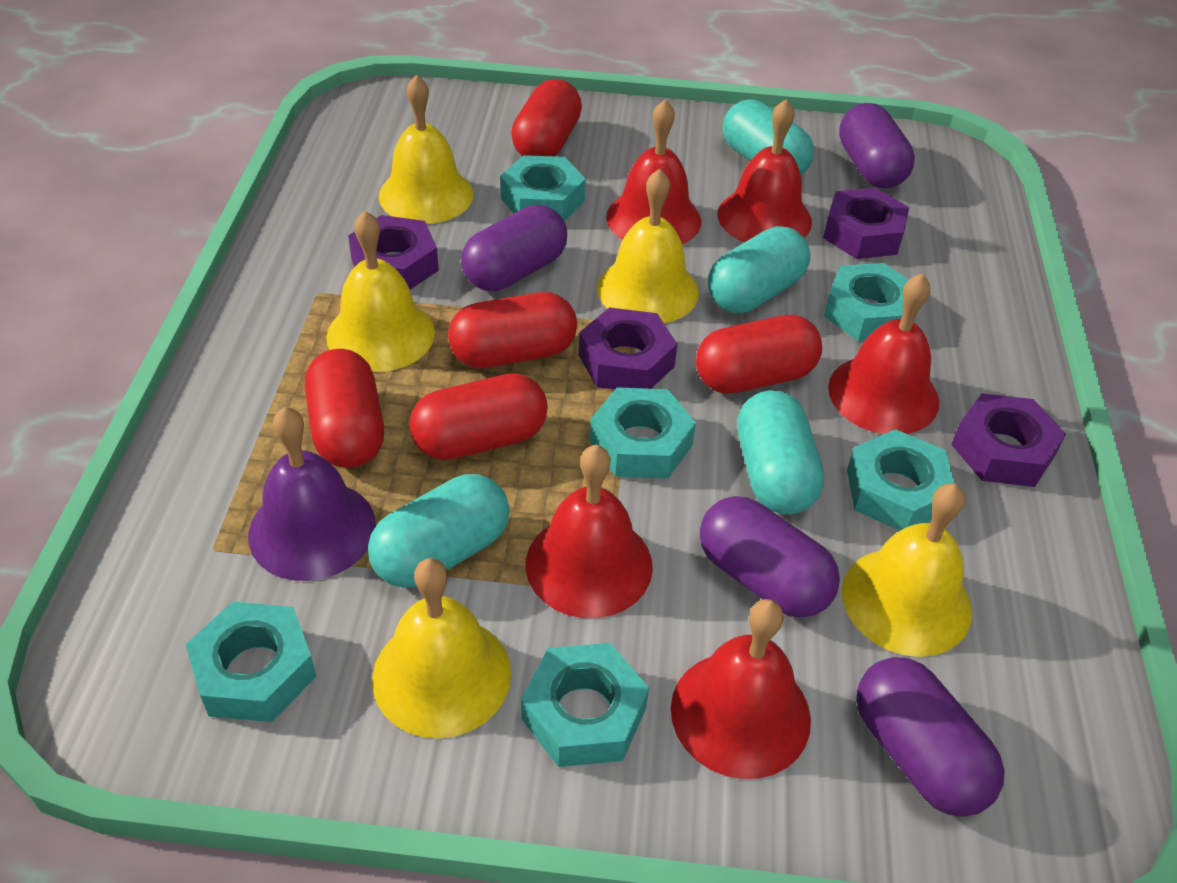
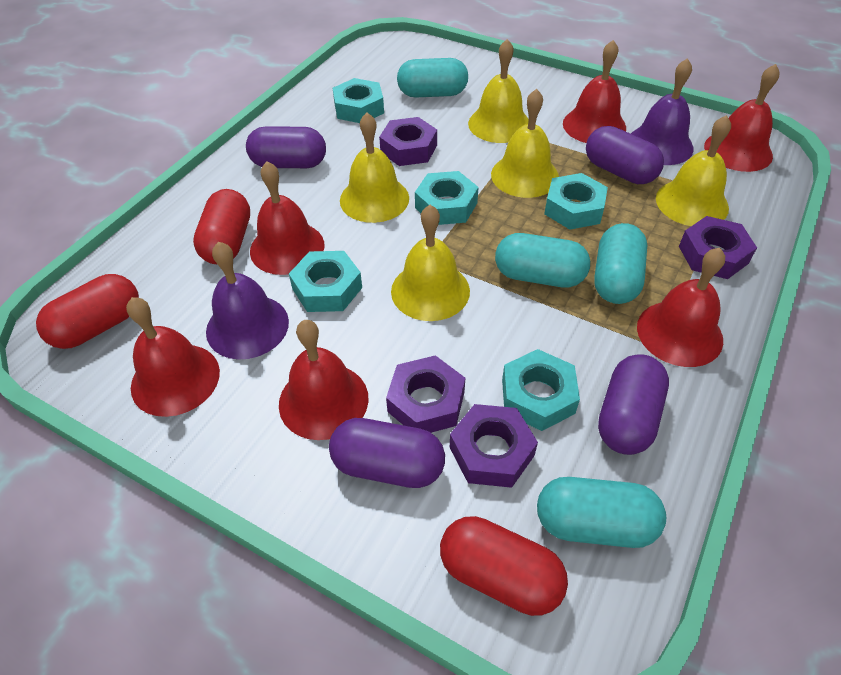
purple bell: 1 -> 2
red bell: 5 -> 6
red capsule: 5 -> 3
turquoise nut: 6 -> 5

